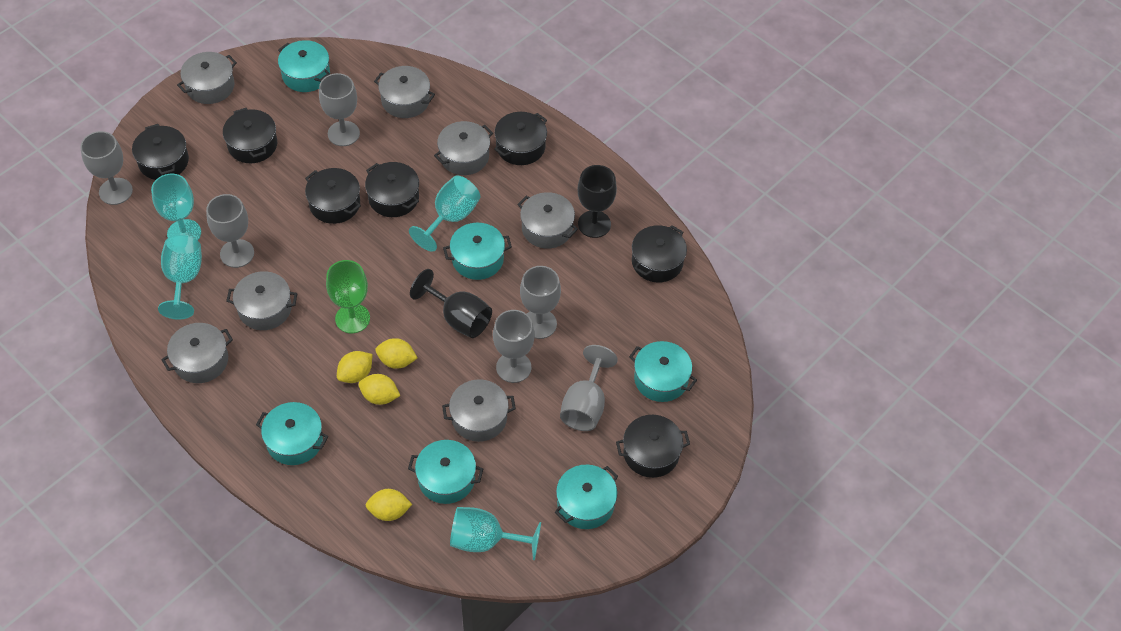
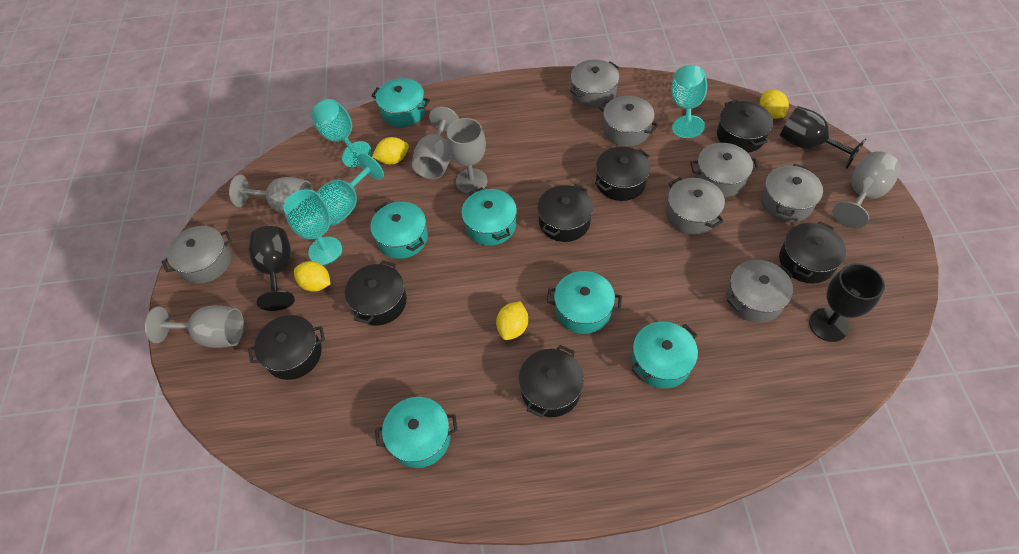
black goblet: 2 -> 3
green goblet: 1 -> 0
grey goblet: 6 -> 5

